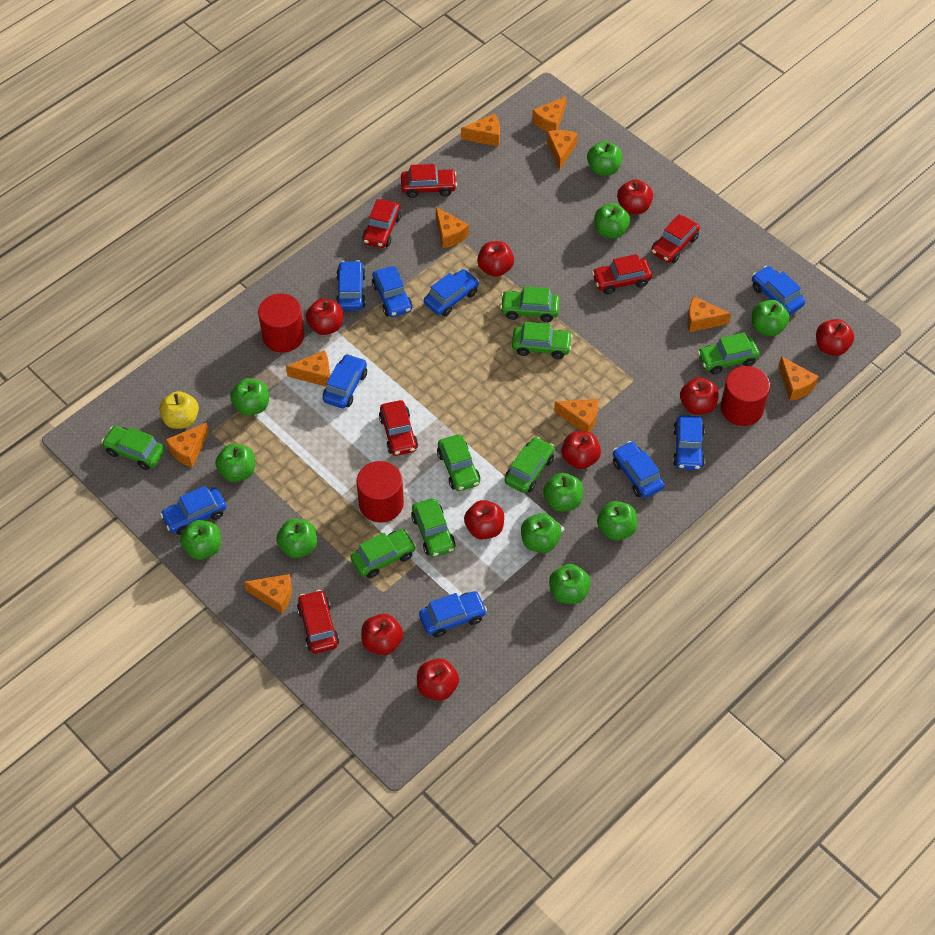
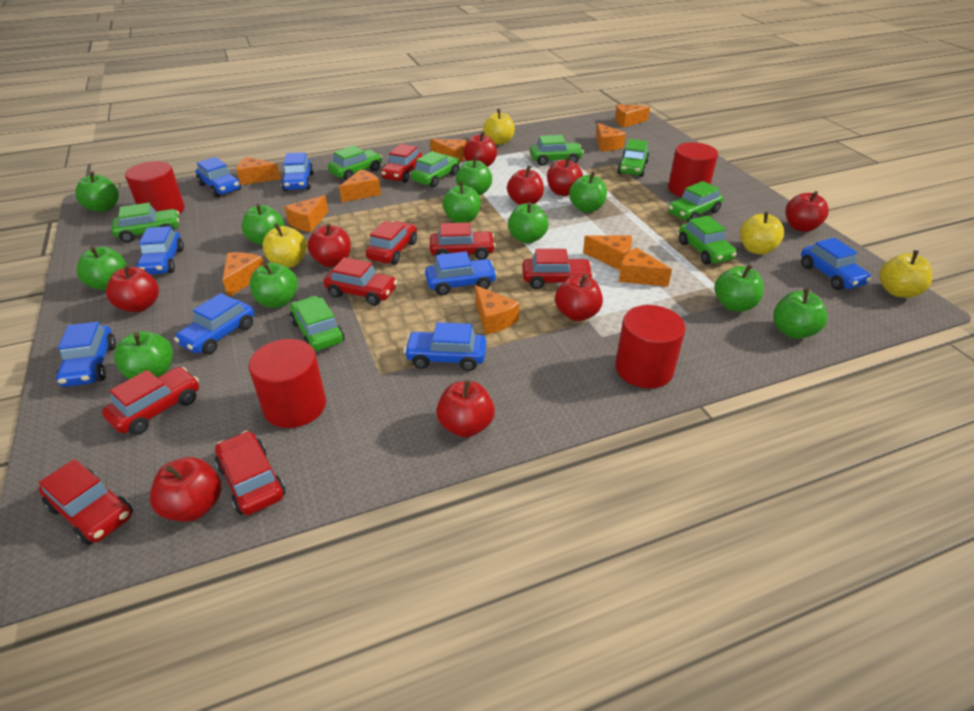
blue car: 9 -> 8
red car: 6 -> 8
red cylinder: 3 -> 4
yellow apple: 1 -> 4

